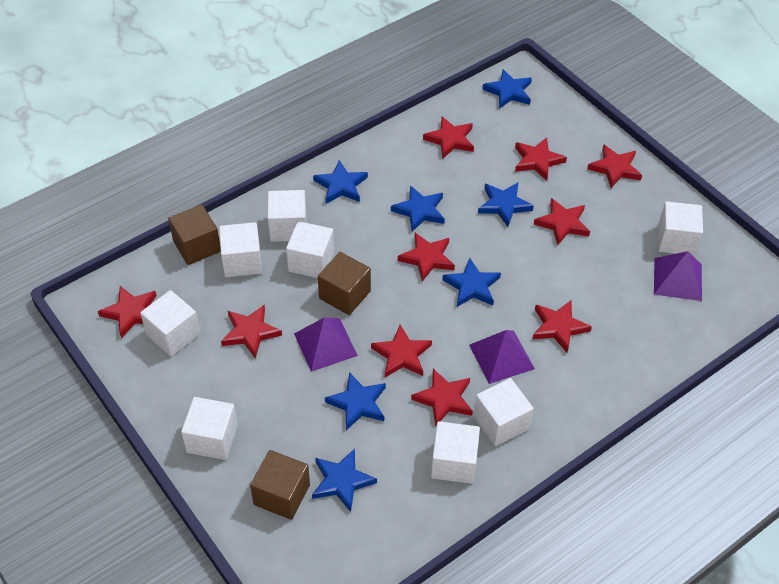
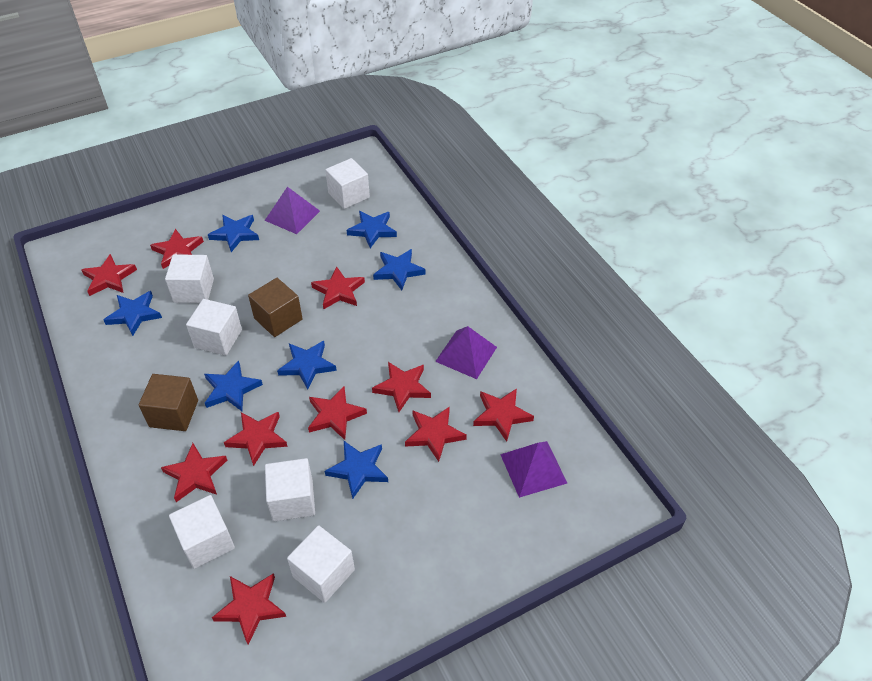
brown cube: 3 -> 2
white cube: 8 -> 6

